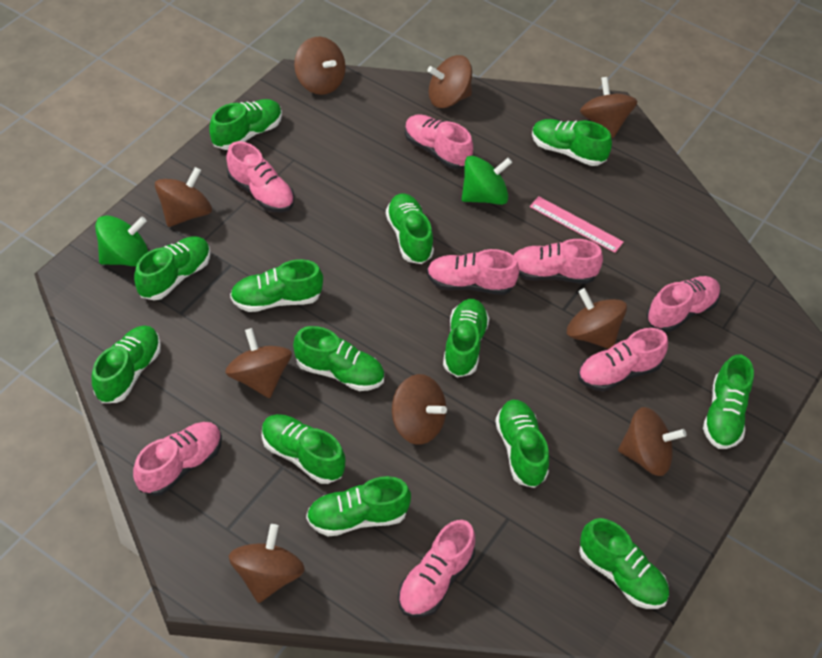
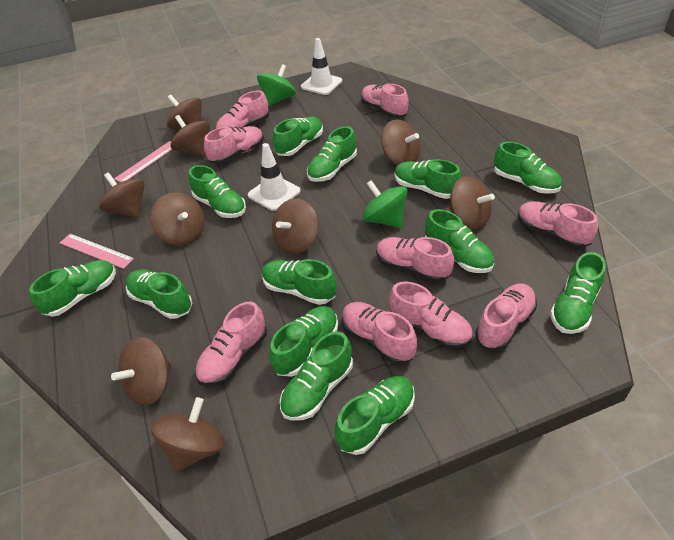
pink ruler: 1 -> 2
pink shoe: 8 -> 9
white traffic cone: 0 -> 2

